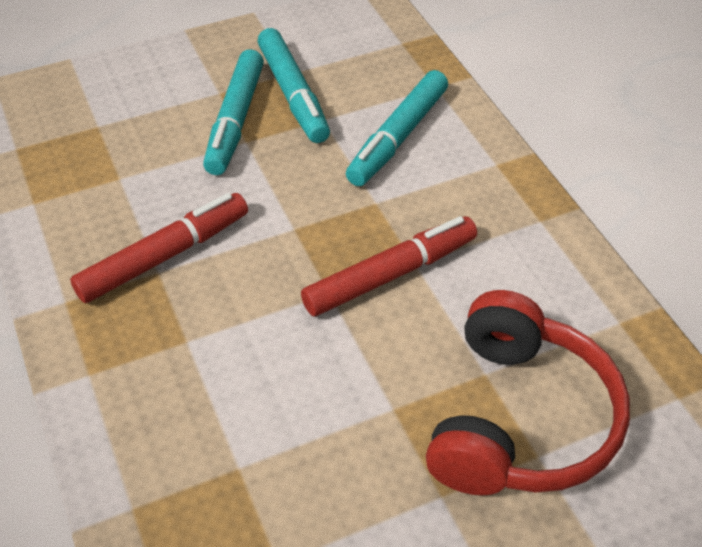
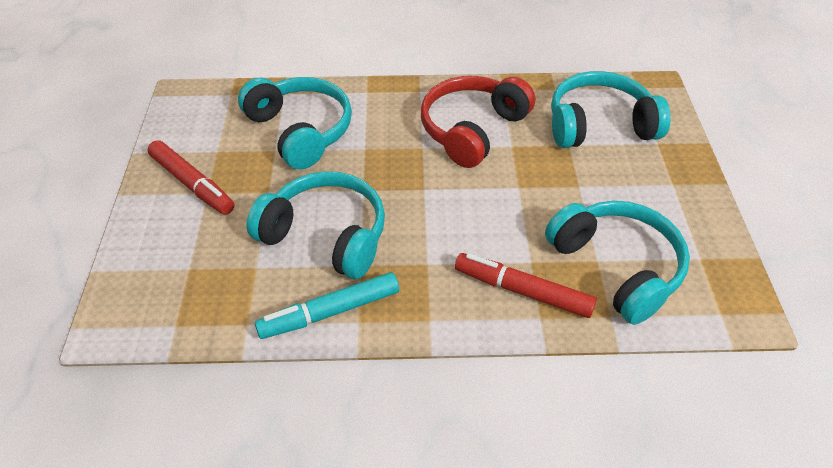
turquoise headphones: 0 -> 4
turquoise marker: 3 -> 1

